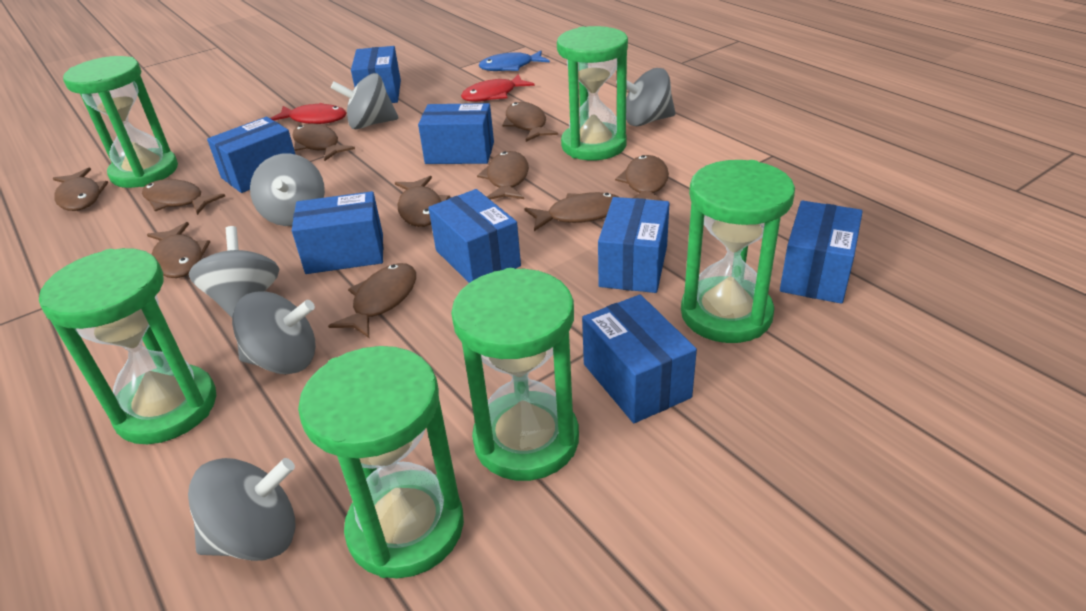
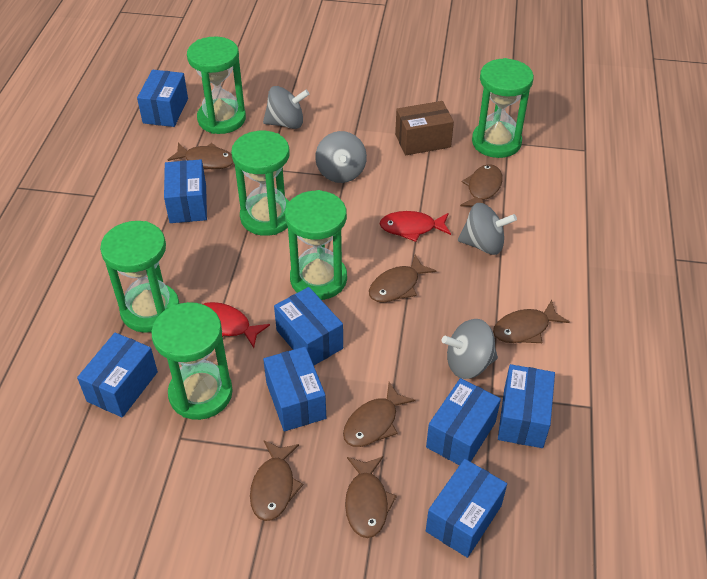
blue fish: 1 -> 0
brown box: 0 -> 1
brown fish: 10 -> 7
grey spinning top: 6 -> 4

